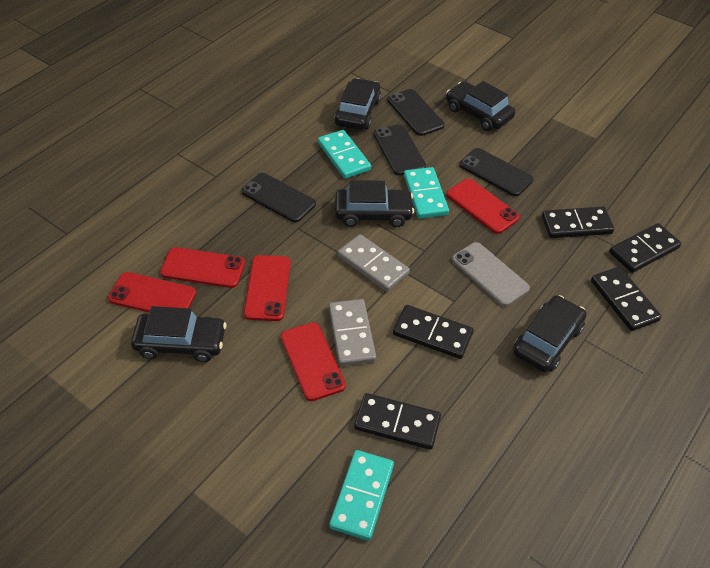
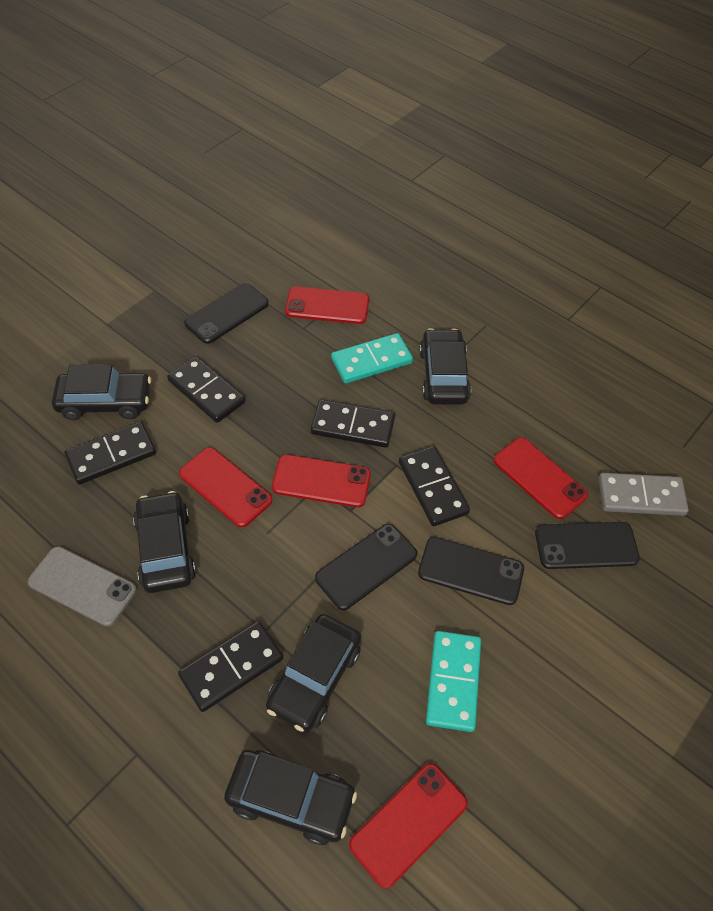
grey domino: 2 -> 1
turquoise domino: 3 -> 2

